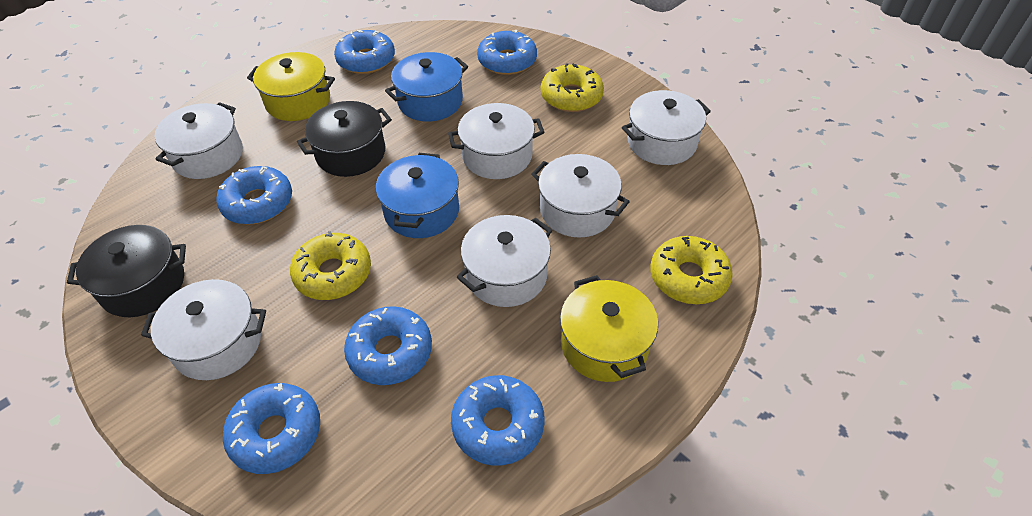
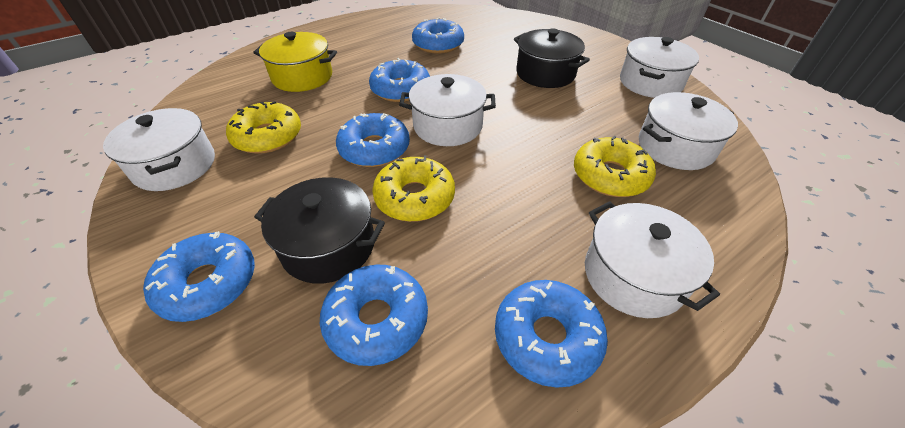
blue pot: 2 -> 0
white pot: 6 -> 5
yellow pot: 2 -> 1

